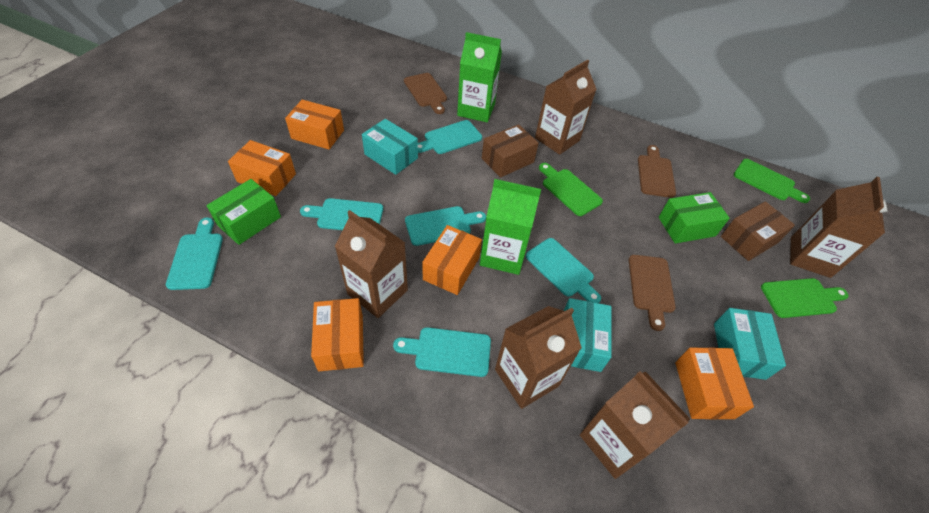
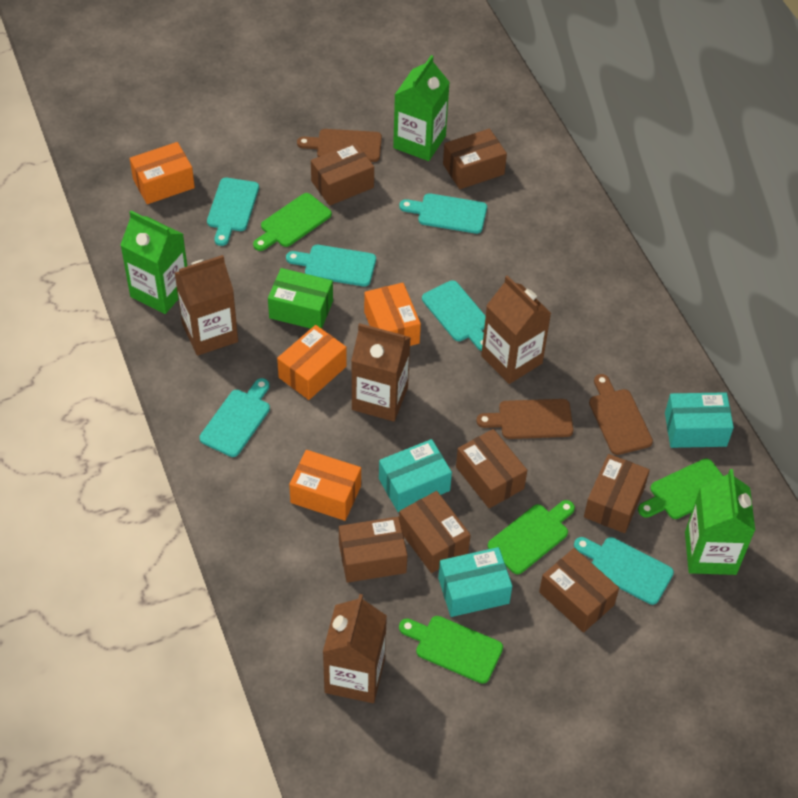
brown box: 2 -> 7
brown carton: 5 -> 4
green box: 2 -> 1
green carton: 2 -> 3
green cutting board: 3 -> 4
orange box: 5 -> 4

